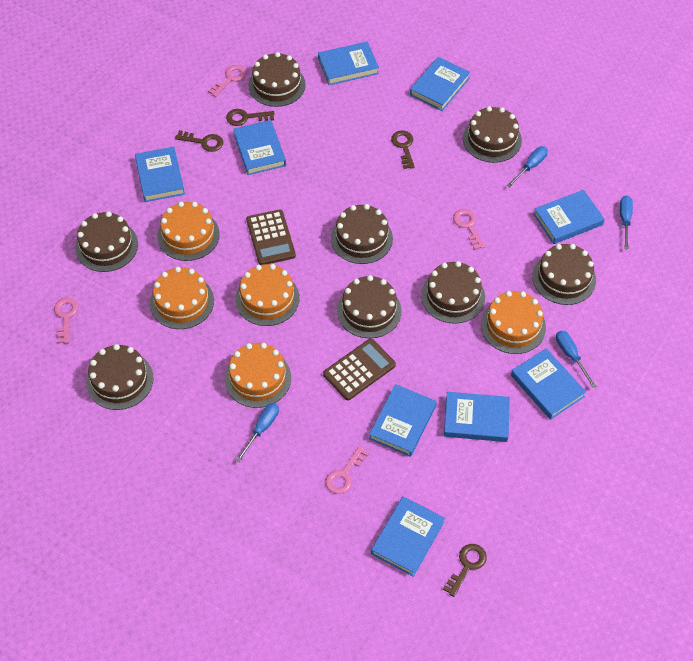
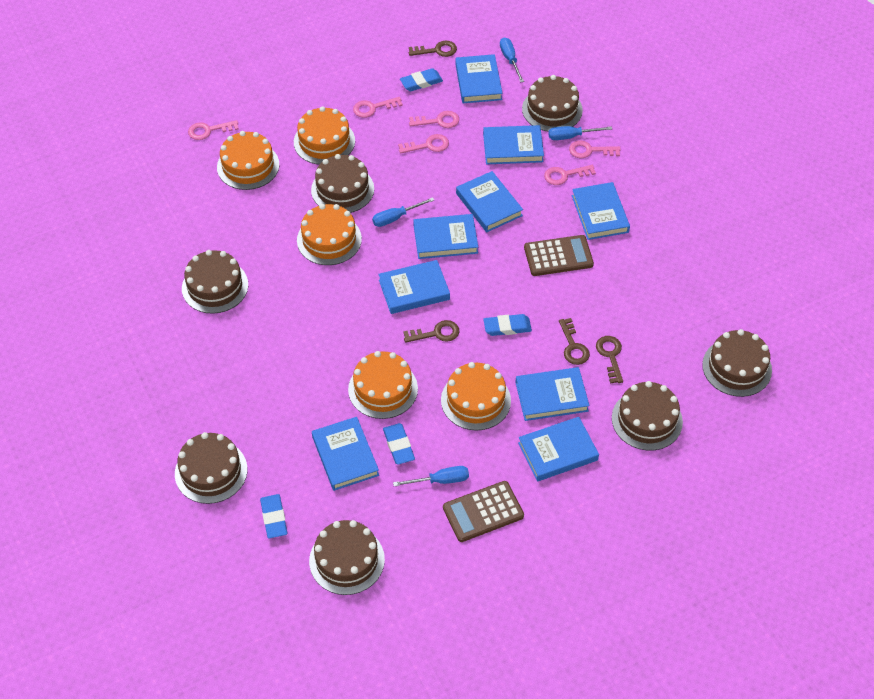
blue eraser: 0 -> 4
brown cake: 8 -> 7
pink key: 4 -> 6

